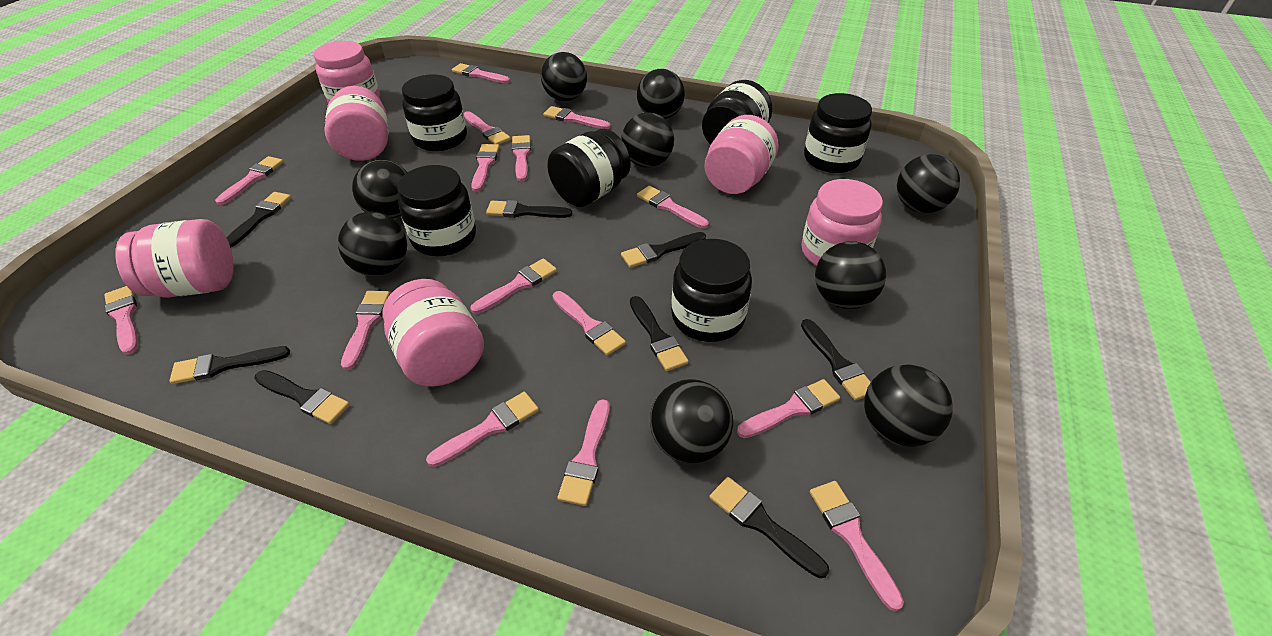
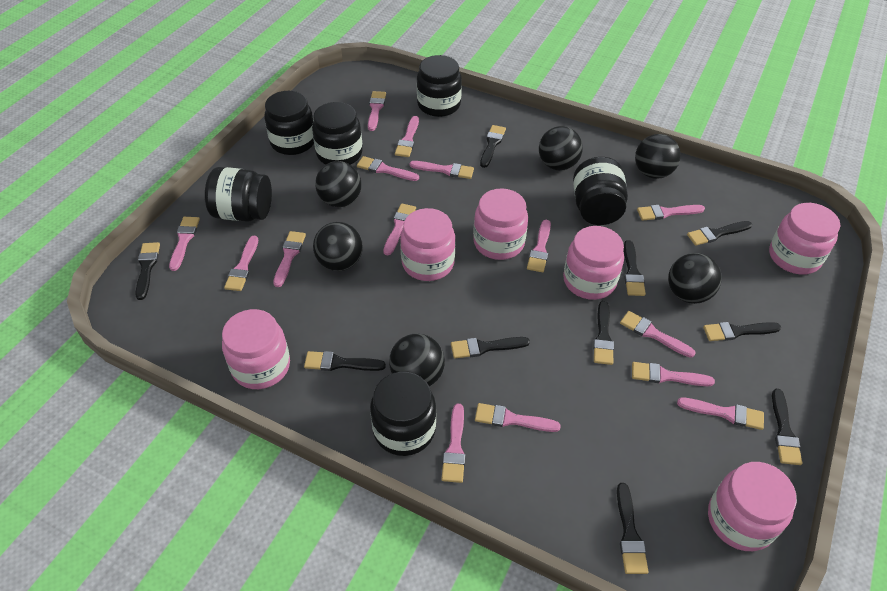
black ball: 9 -> 6
black brush: 8 -> 10

